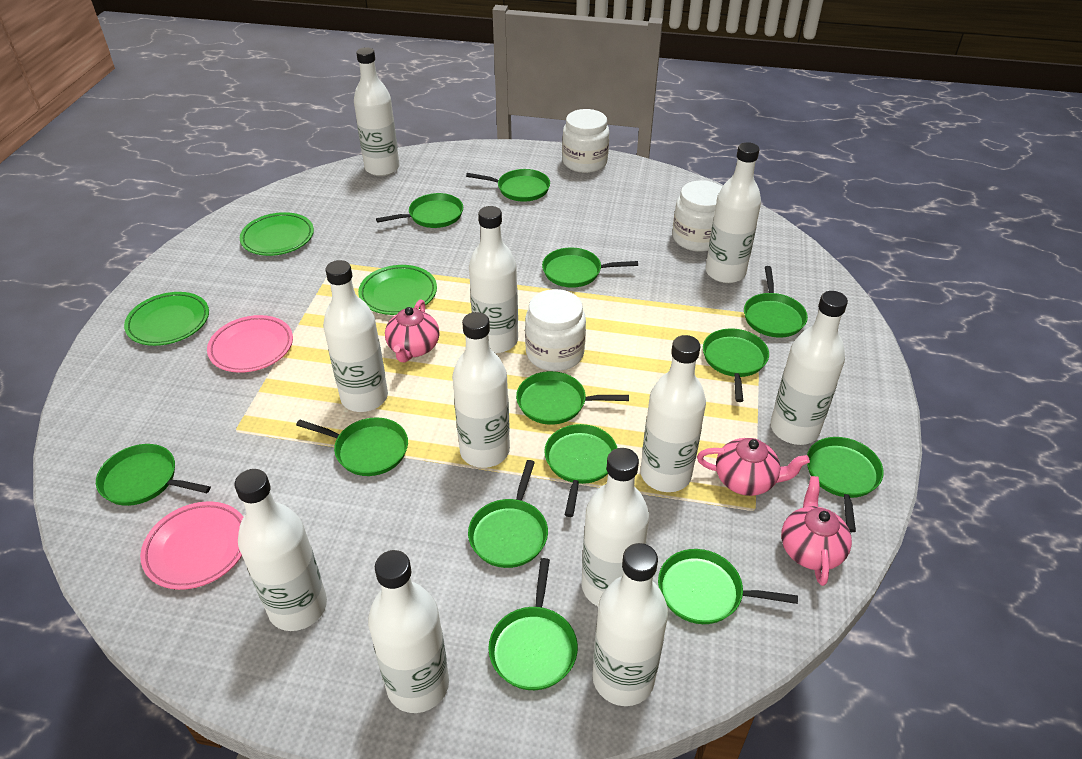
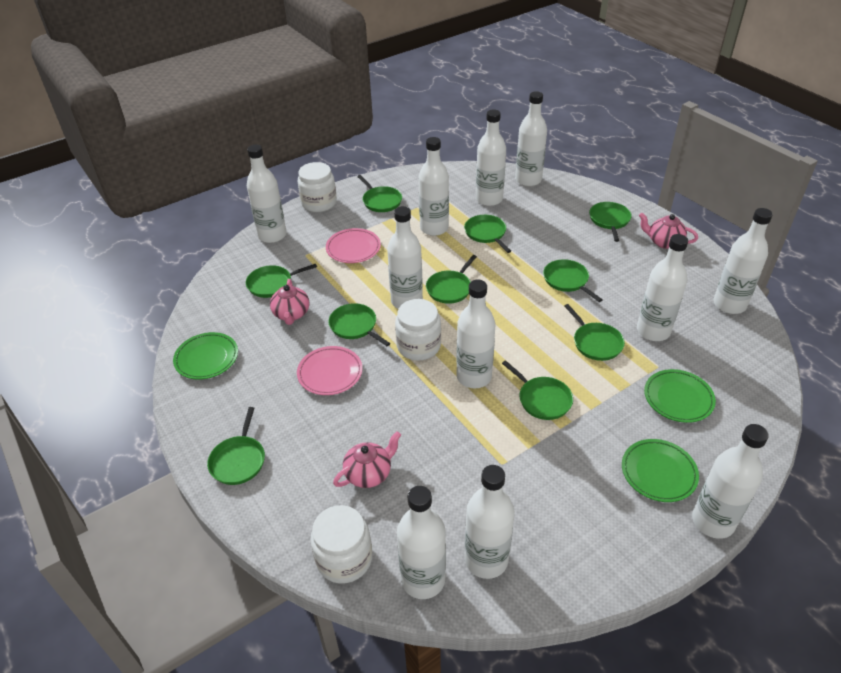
green pan: 13 -> 10

